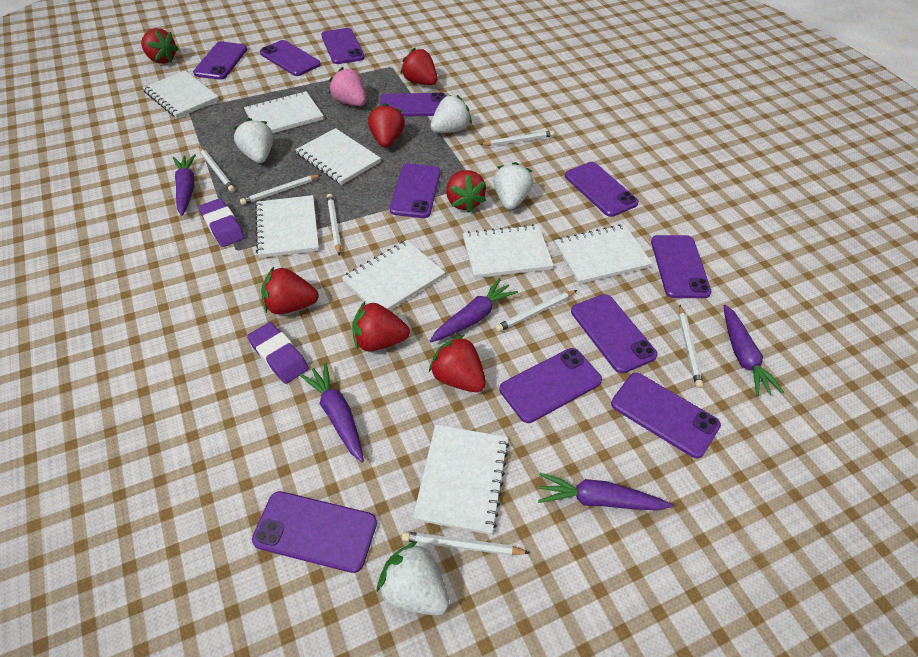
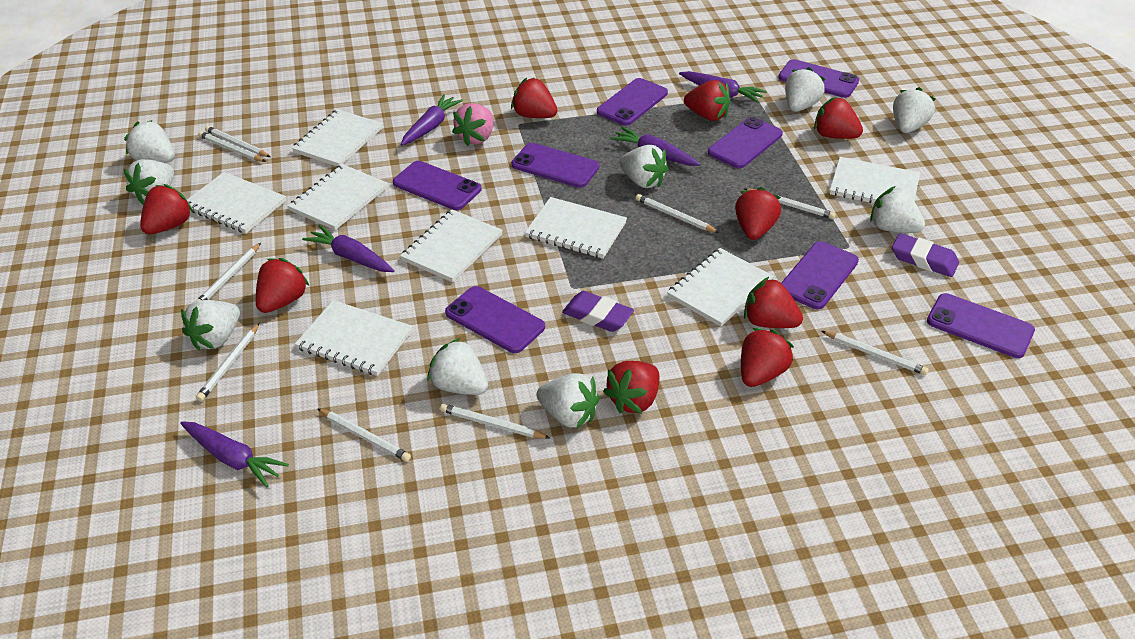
purple phone: 11 -> 8
red strawberry: 7 -> 9
white pencil: 7 -> 9
white strawberry: 4 -> 9

